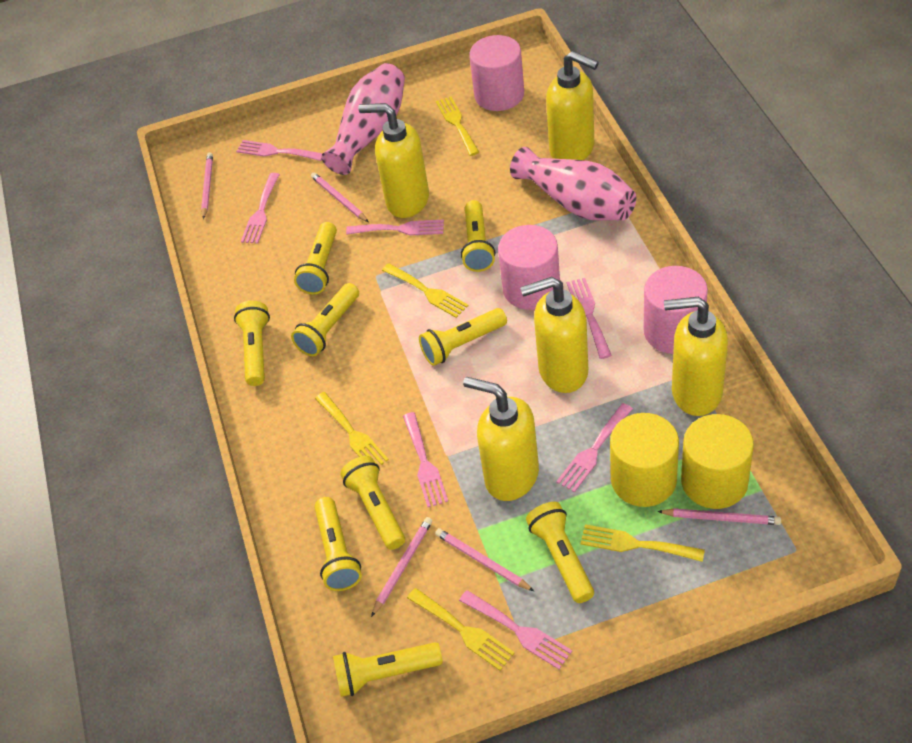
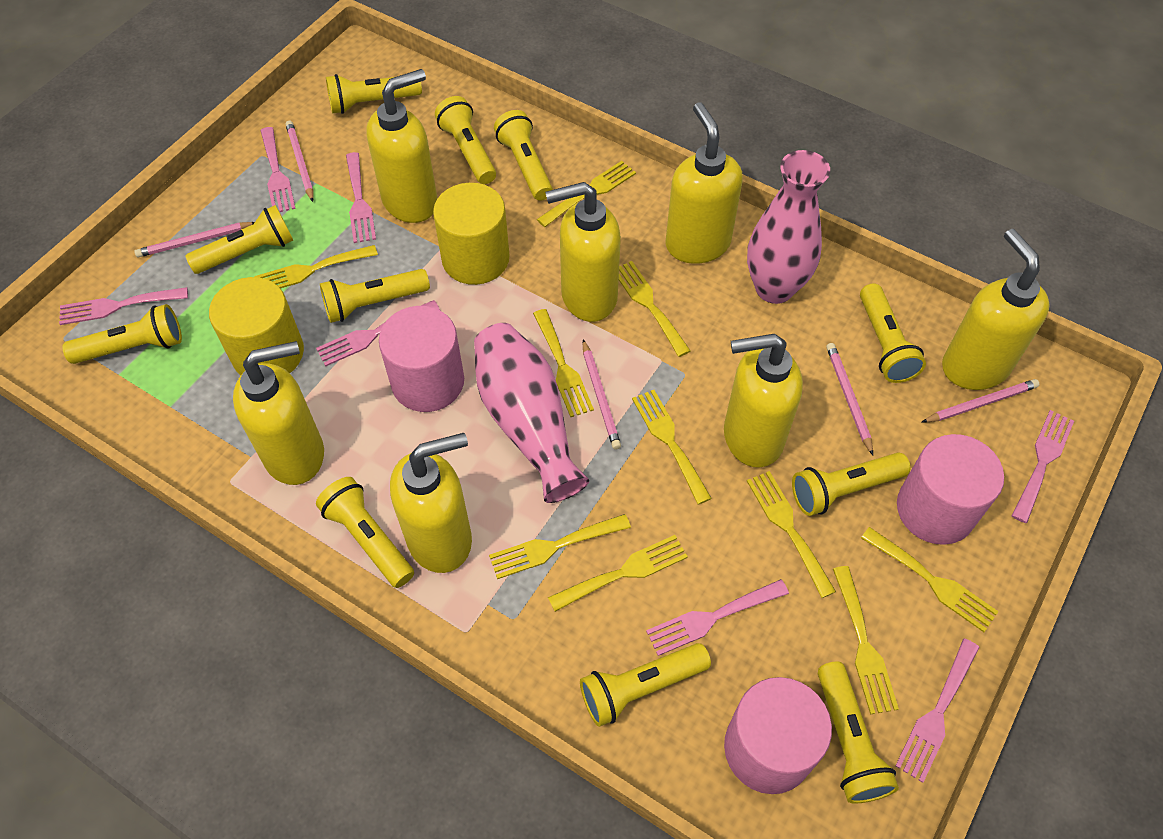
yellow flashlight: 9 -> 11
yellow fork: 5 -> 10
yellow soap dispenser: 5 -> 7

